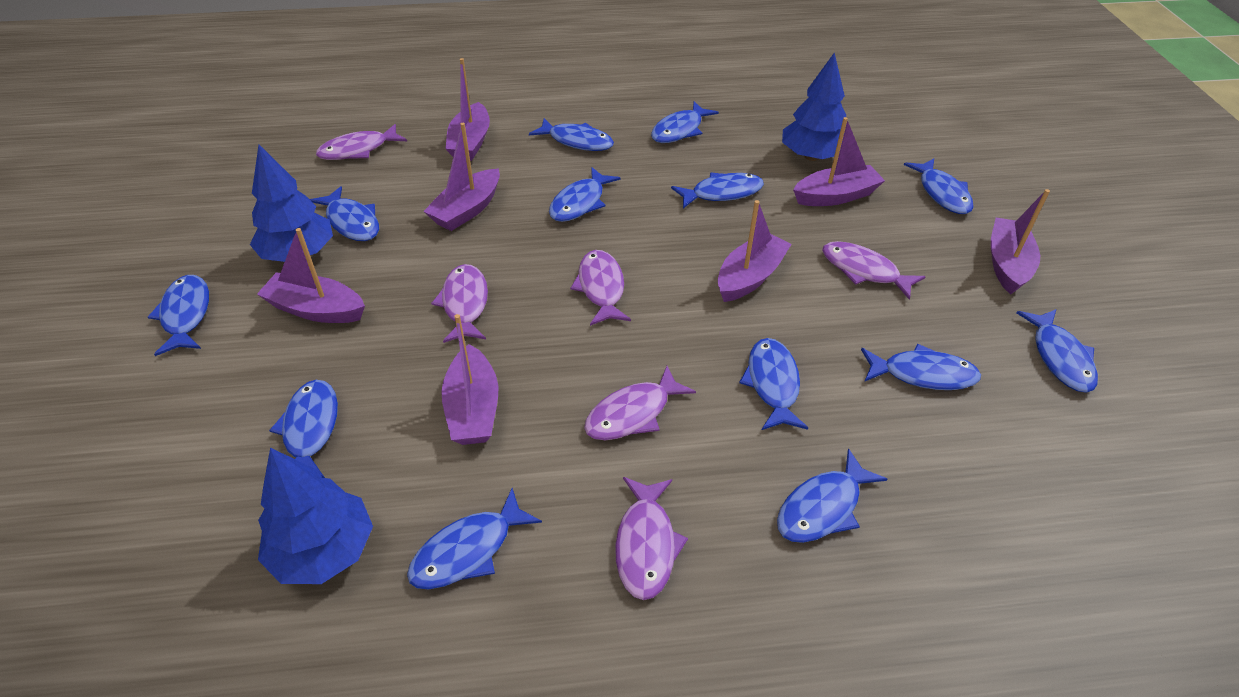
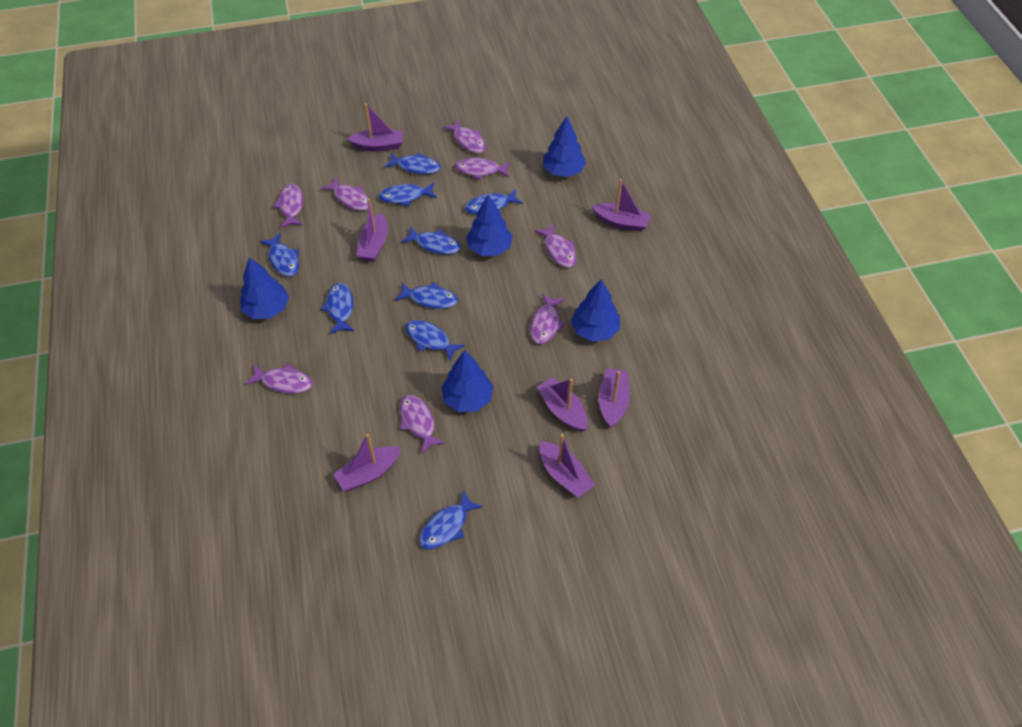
blue fish: 13 -> 9
blue tree: 3 -> 5
purple fish: 6 -> 8

